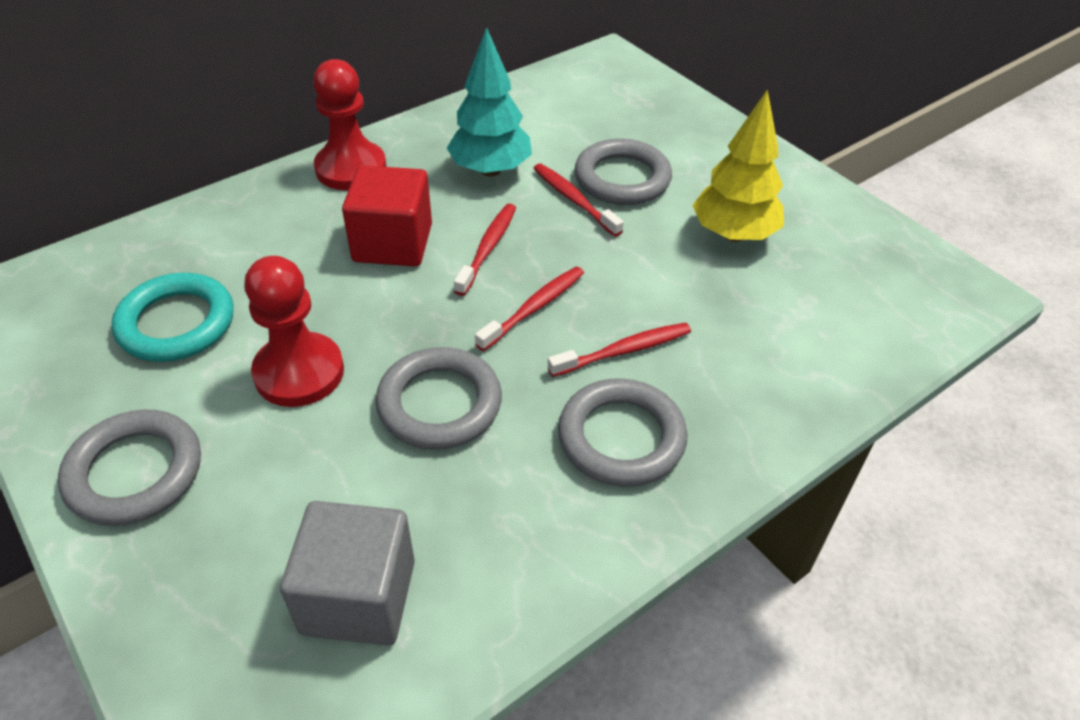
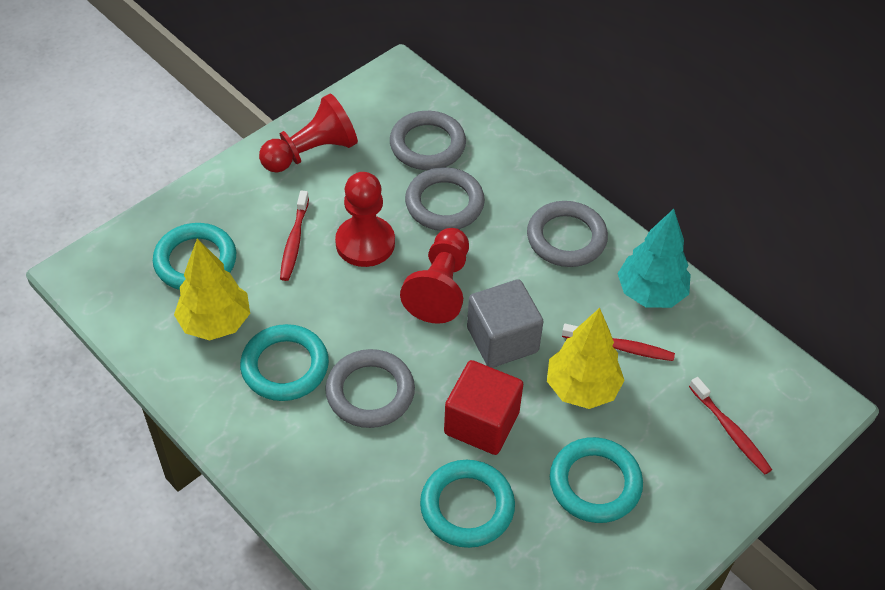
red pawn: 2 -> 3
red toothbrush: 4 -> 3
turquoise ring: 1 -> 4
yellow tree: 1 -> 2

